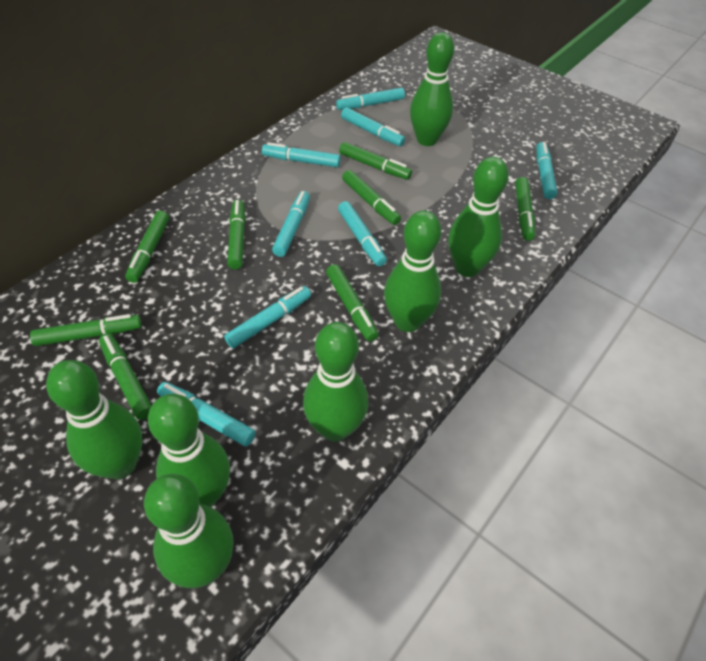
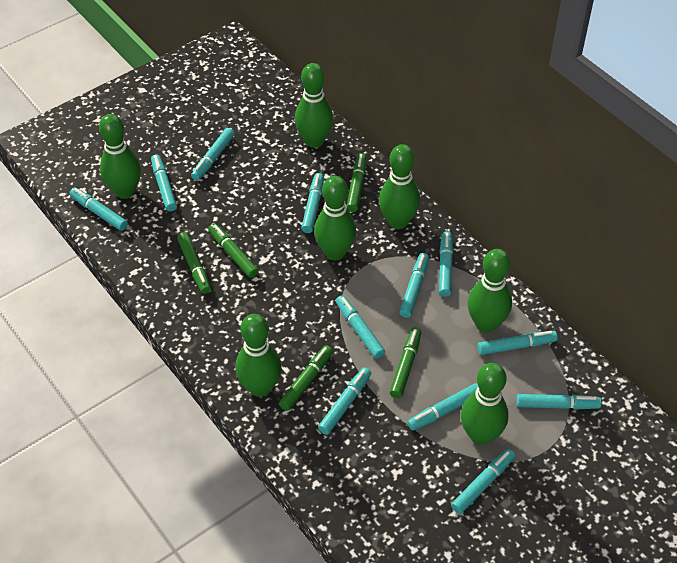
green marker: 8 -> 5
turquoise marker: 8 -> 12

